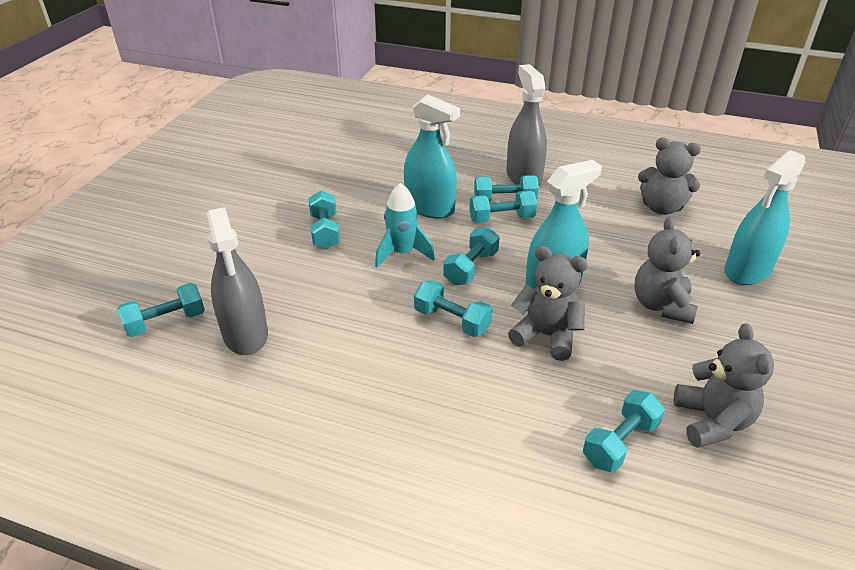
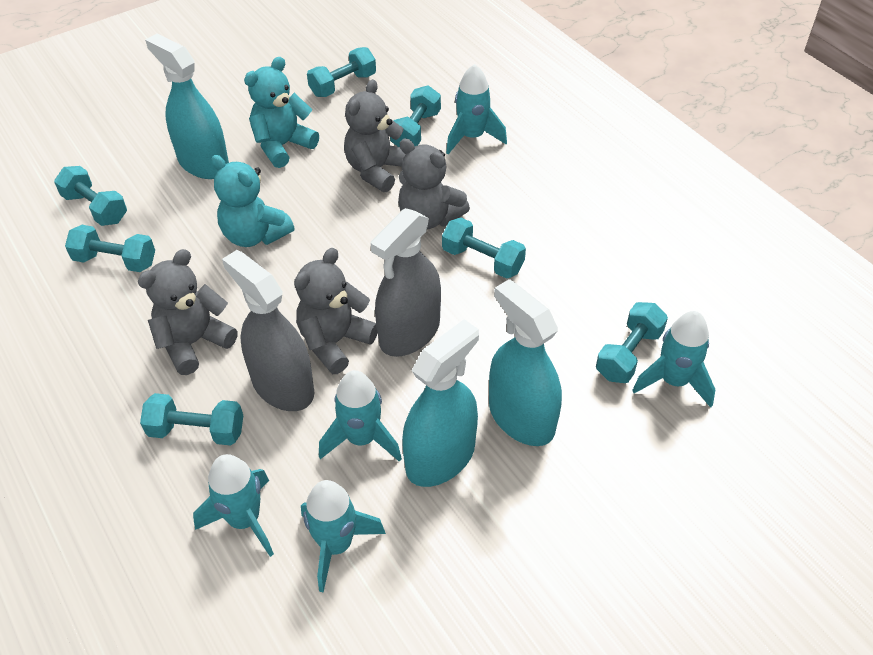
turquoise rocket: 1 -> 5
turquoise teddy bear: 0 -> 2

